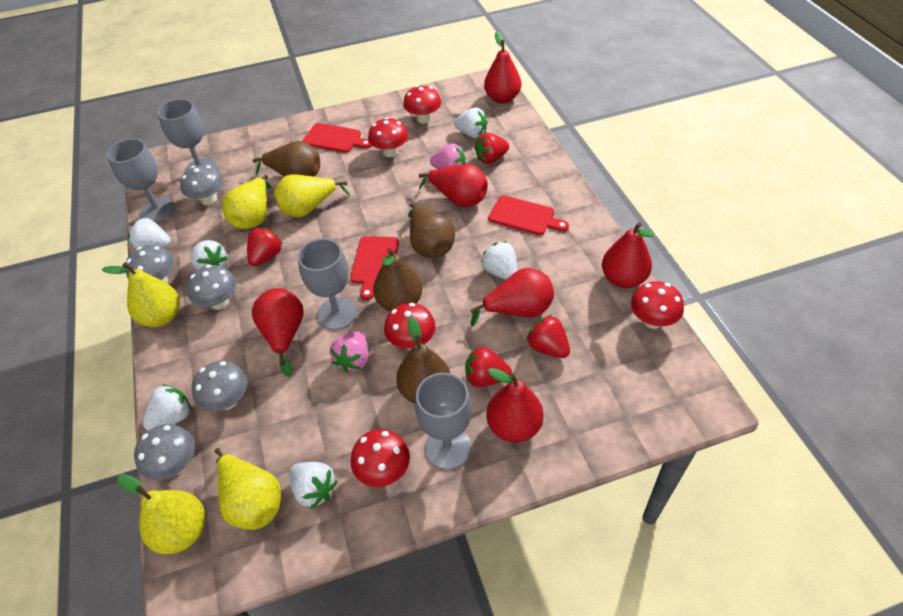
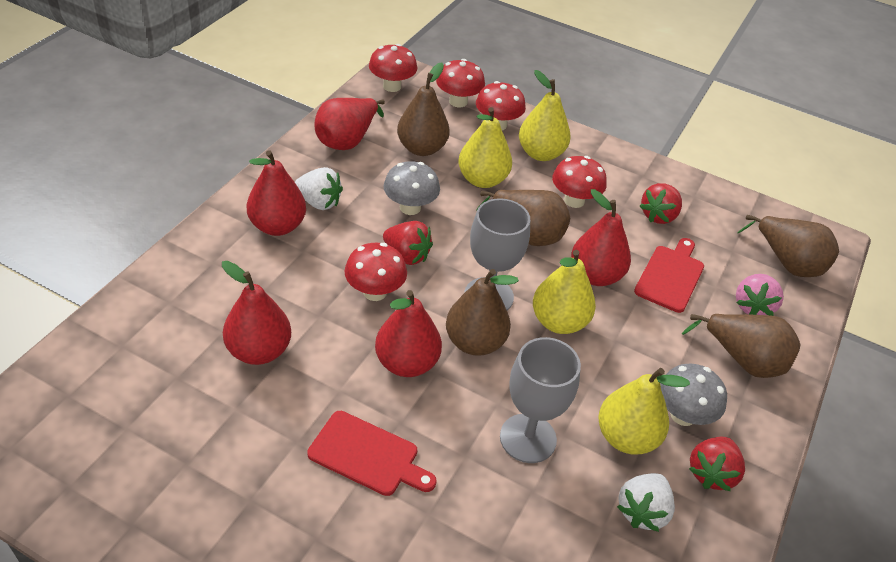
brown pear: 4 -> 5
grey goblet: 4 -> 2
grey mushroom: 5 -> 2
pink strawberry: 2 -> 1
red cutting board: 3 -> 2
red pear: 6 -> 5
red strawberry: 4 -> 3
white strawberry: 6 -> 2
yellow pear: 5 -> 4

